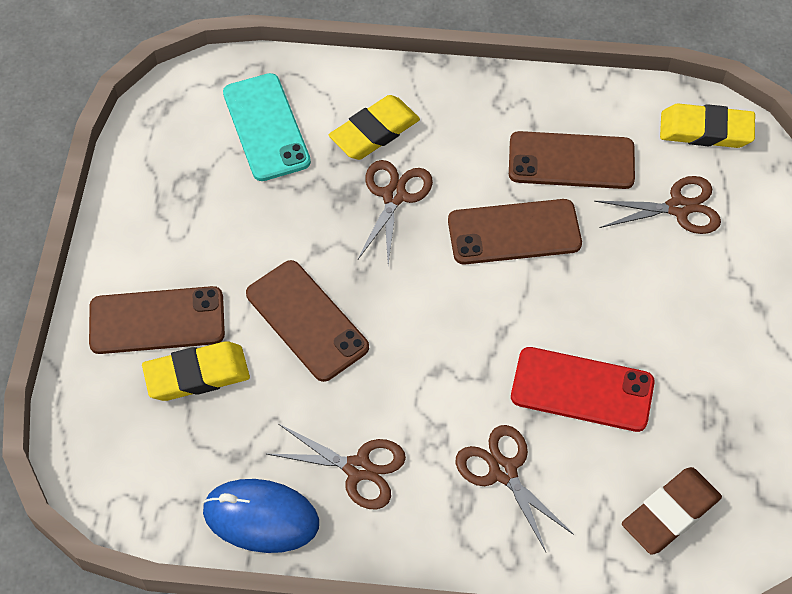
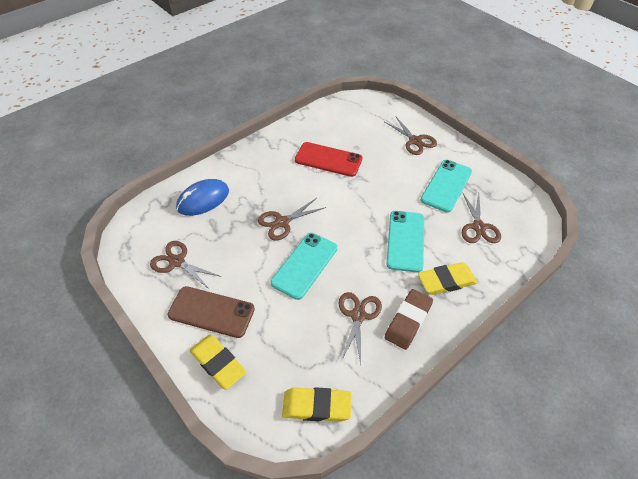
brown phone: 4 -> 1
brown scissors: 4 -> 5
turquoise phone: 1 -> 3

